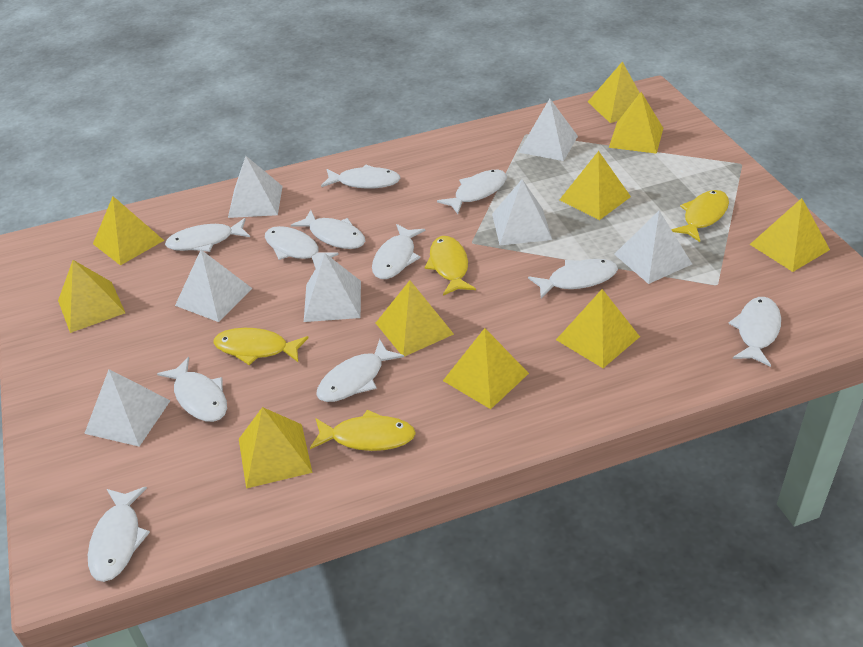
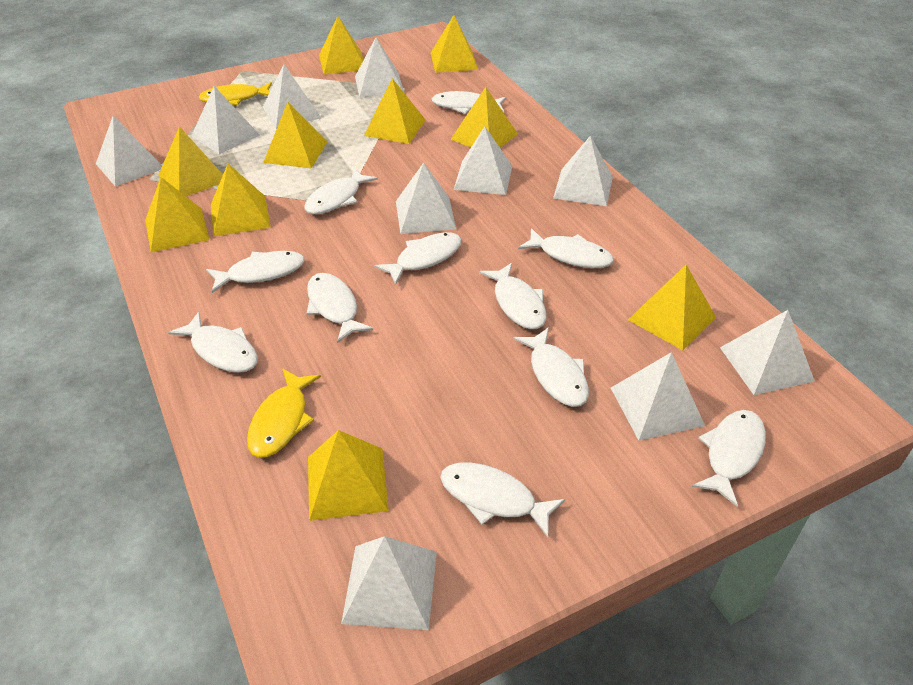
white pyramid: 7 -> 10
yellow fish: 4 -> 2

